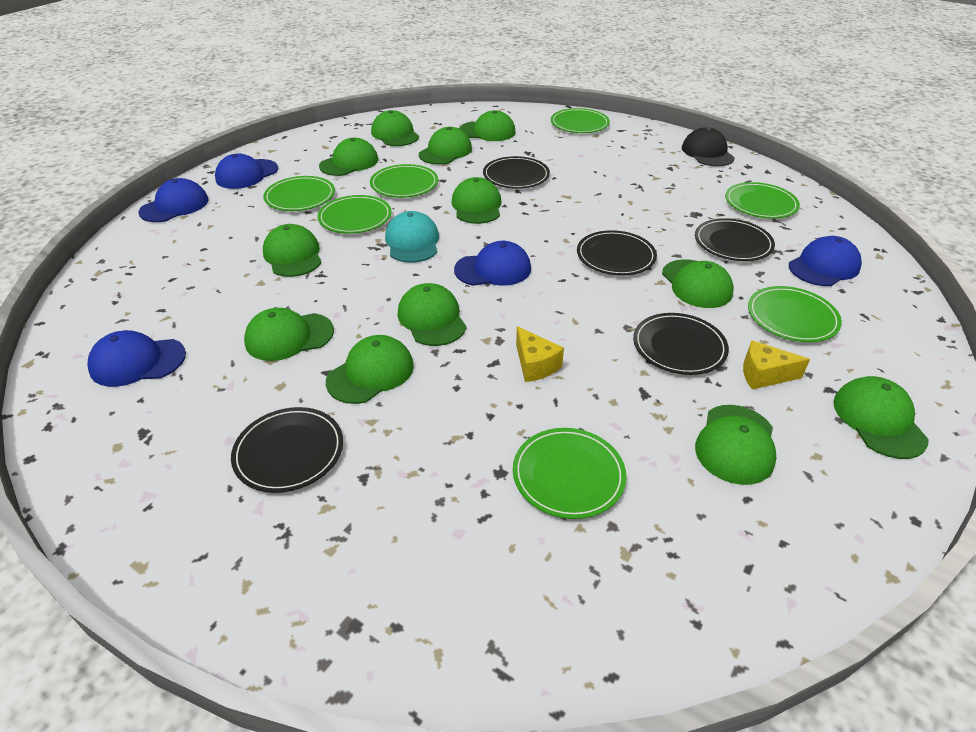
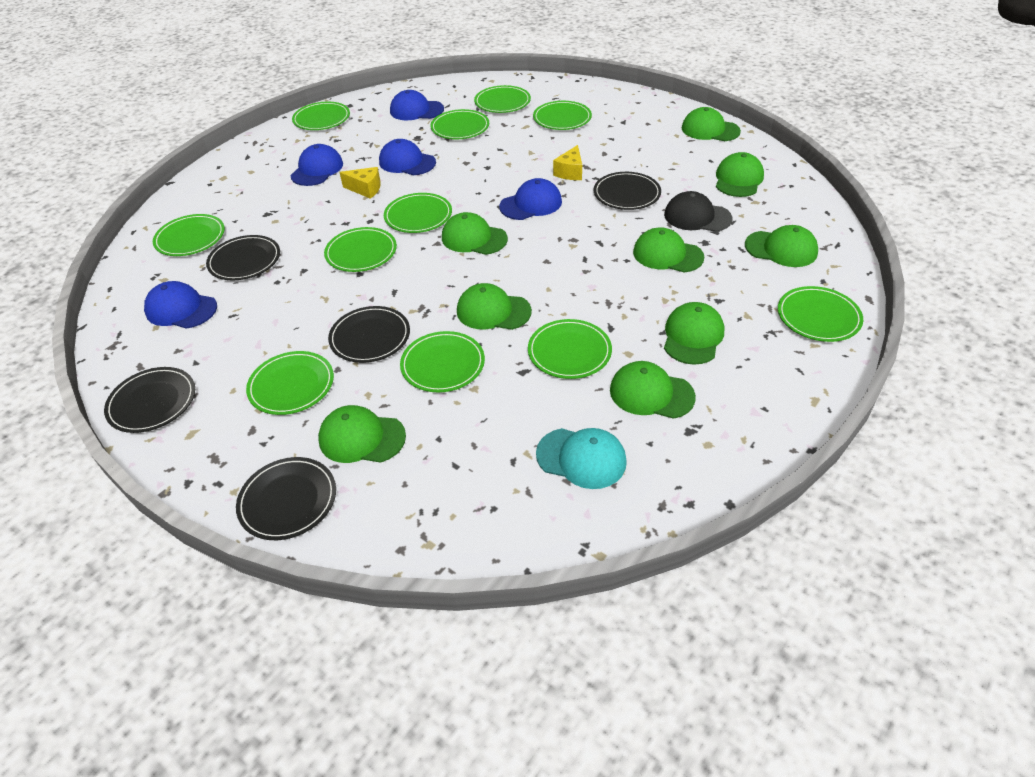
green cap: 12 -> 9
green plate: 7 -> 11

